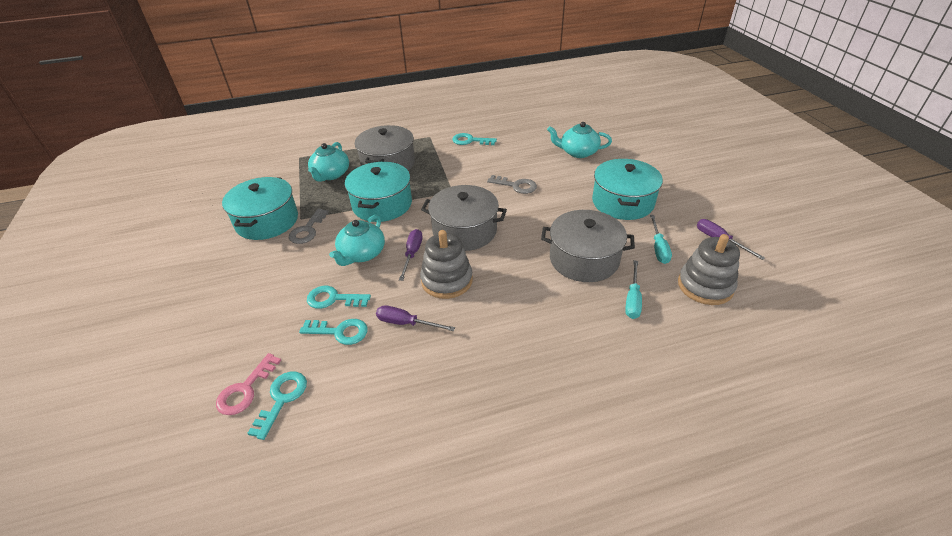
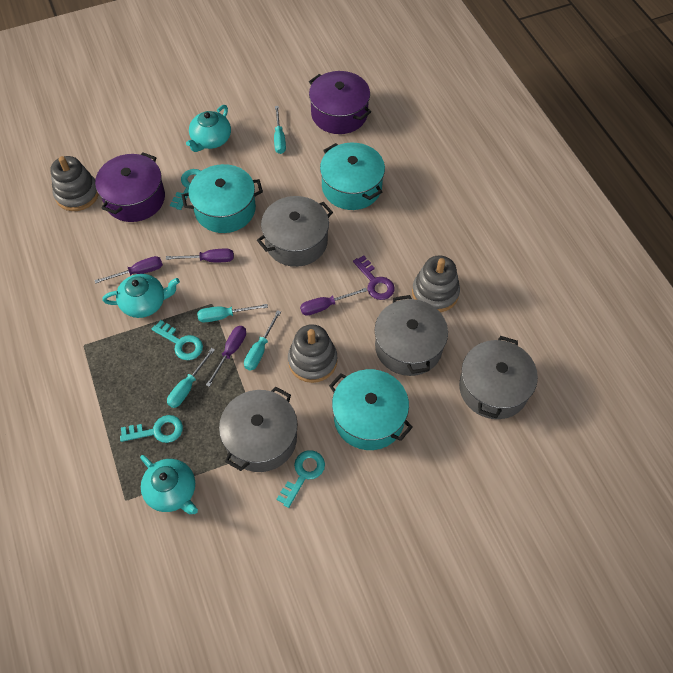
grey key: 2 -> 0
grey pot: 3 -> 4
grey stacking toy: 2 -> 3
pink key: 1 -> 0
purple key: 0 -> 1
purple pot: 0 -> 2
purple screwdriver: 3 -> 4
turquoise screwdriver: 2 -> 4

